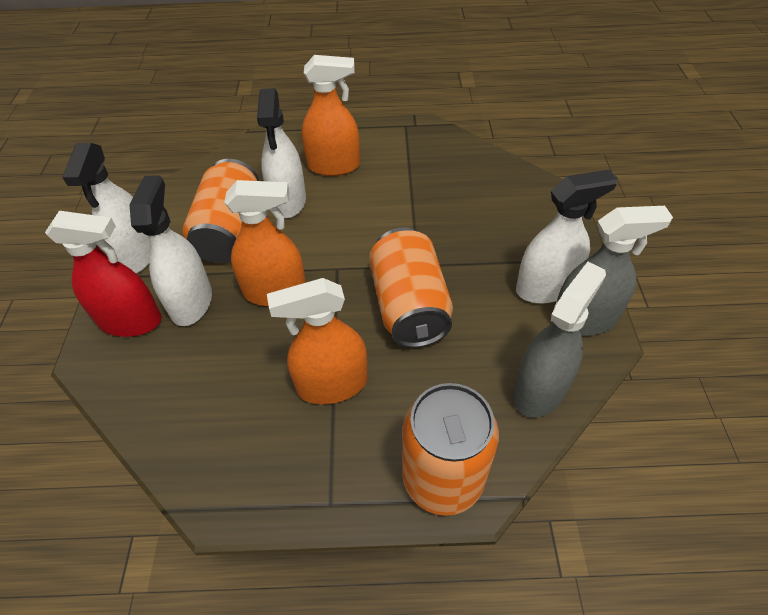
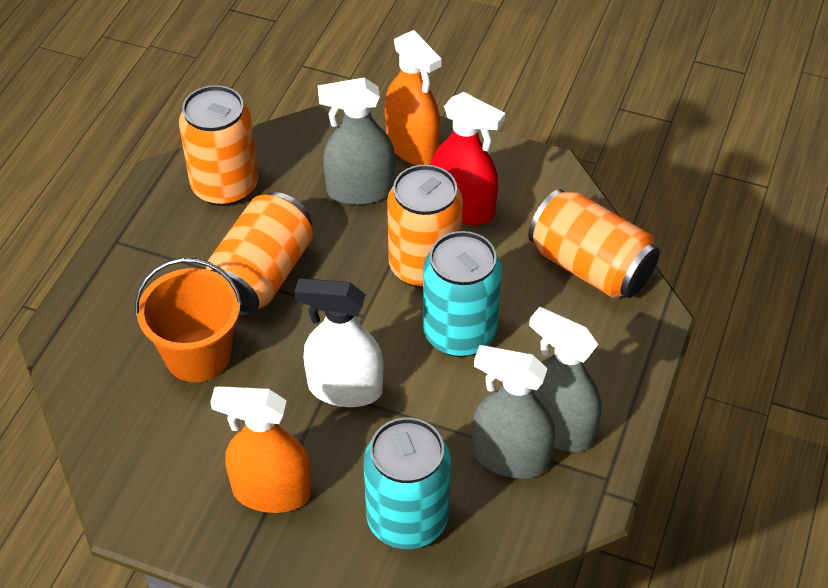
grey spray bottle: 2 -> 3
orange bucket: 0 -> 1
orange can: 3 -> 4
orange spray bottle: 3 -> 2
turquoise can: 0 -> 2
white spray bottle: 4 -> 1

